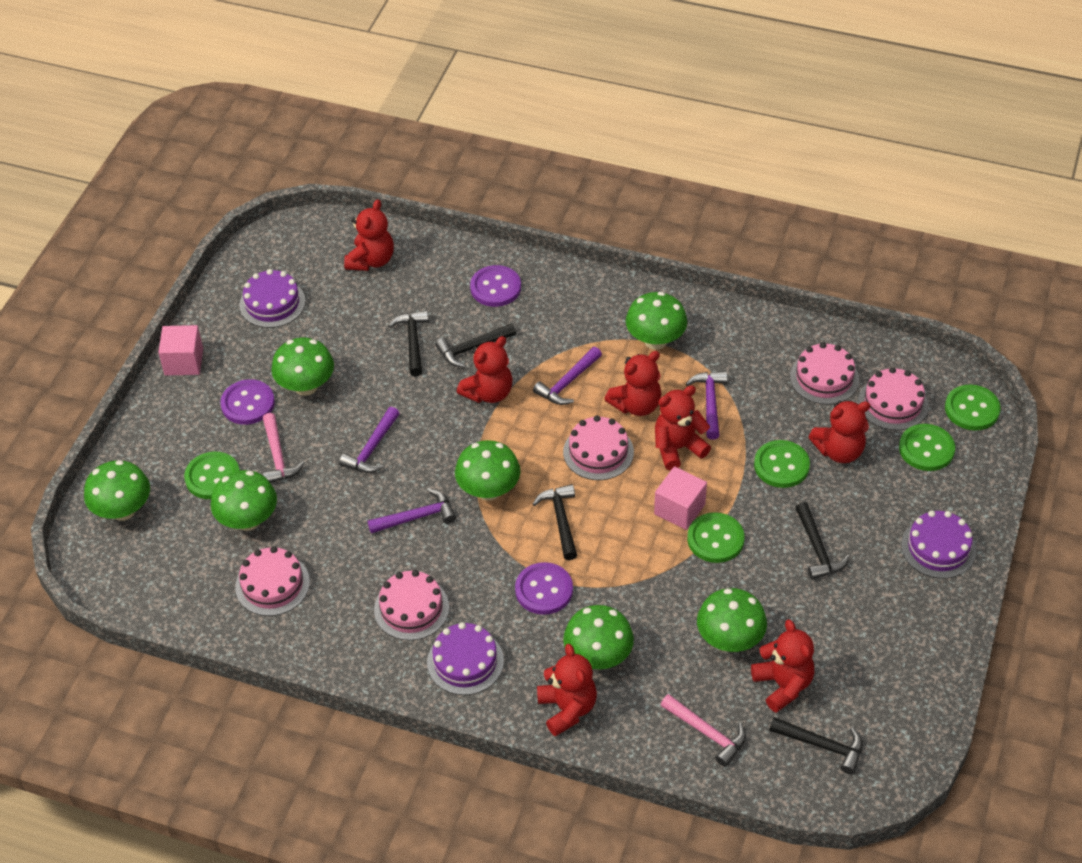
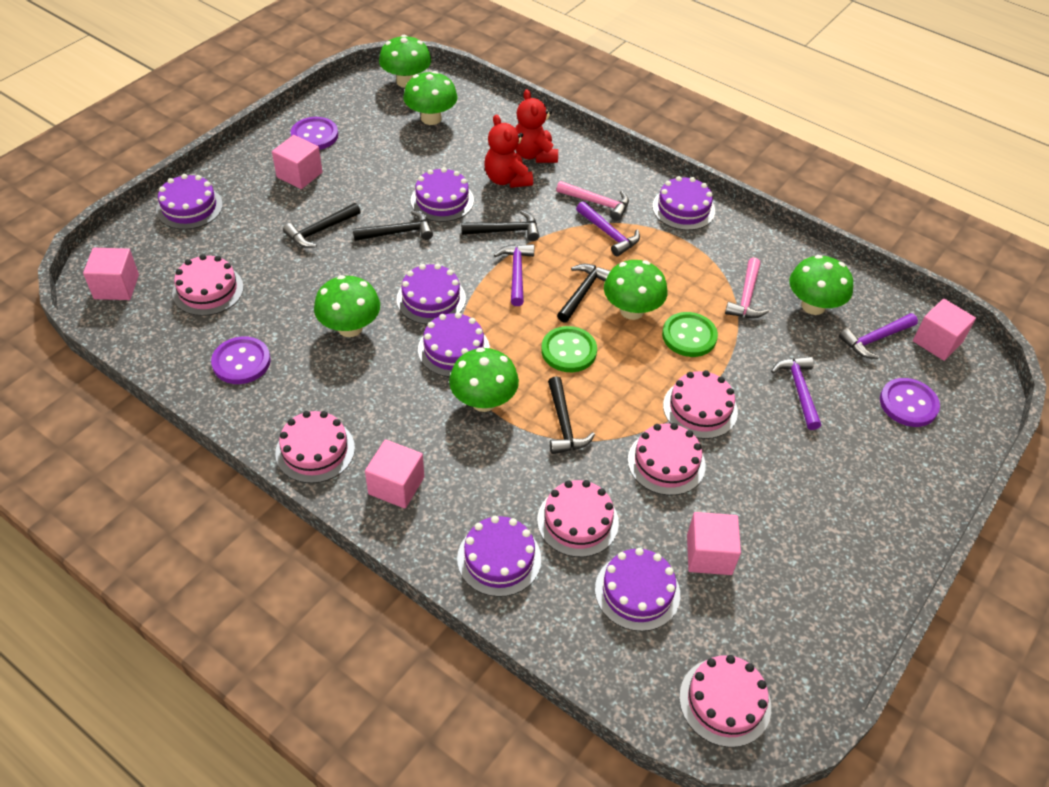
green button: 5 -> 2
green mushroom: 7 -> 6
pink cake: 5 -> 6
pink cube: 2 -> 5
purple cake: 3 -> 7
red teddy bear: 7 -> 2

